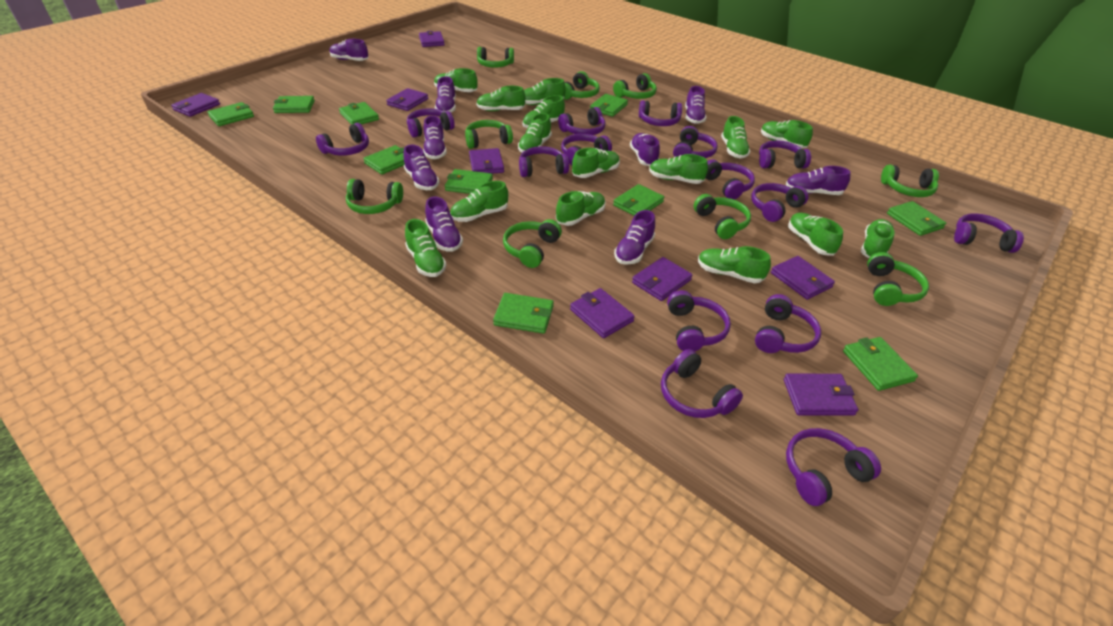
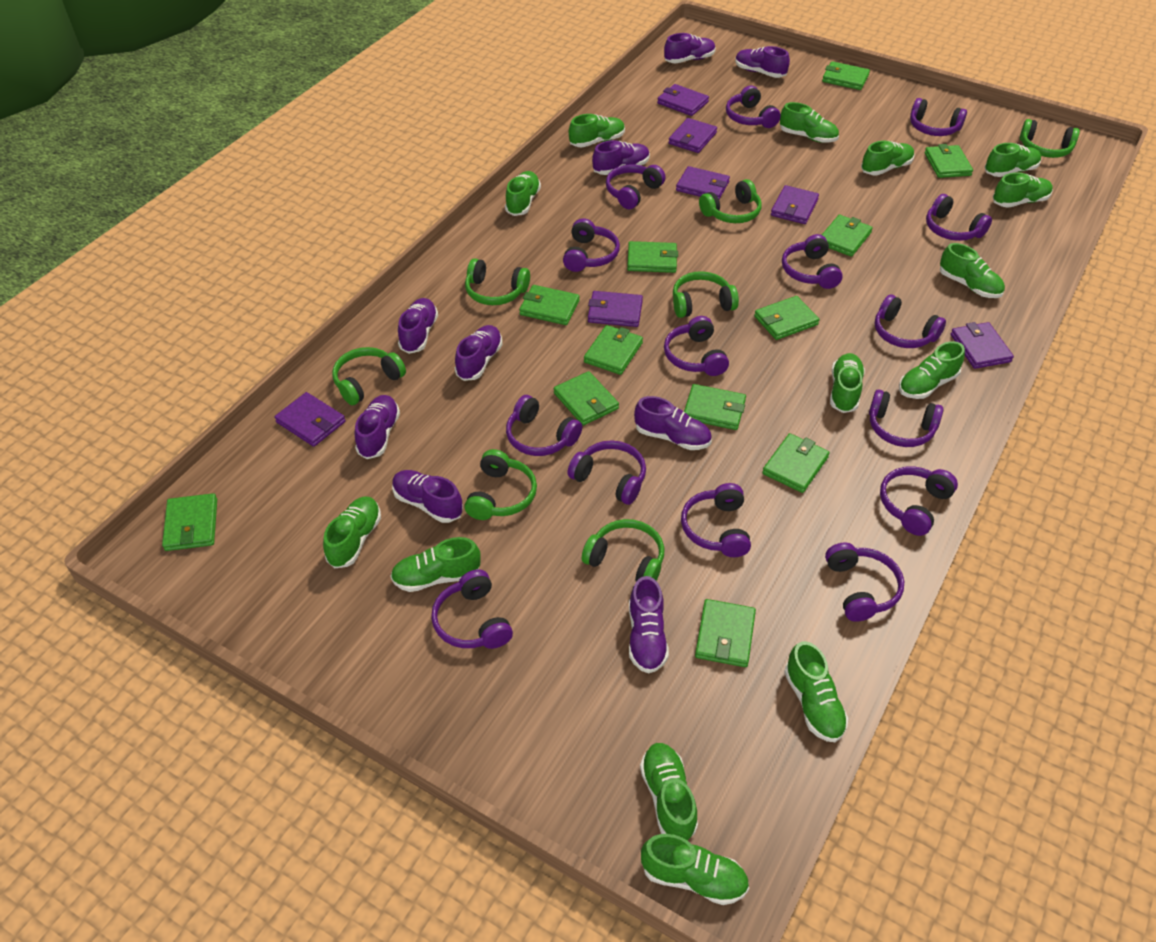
green headphones: 9 -> 7
green shoe: 15 -> 14
green wallet: 10 -> 12
purple wallet: 8 -> 7

